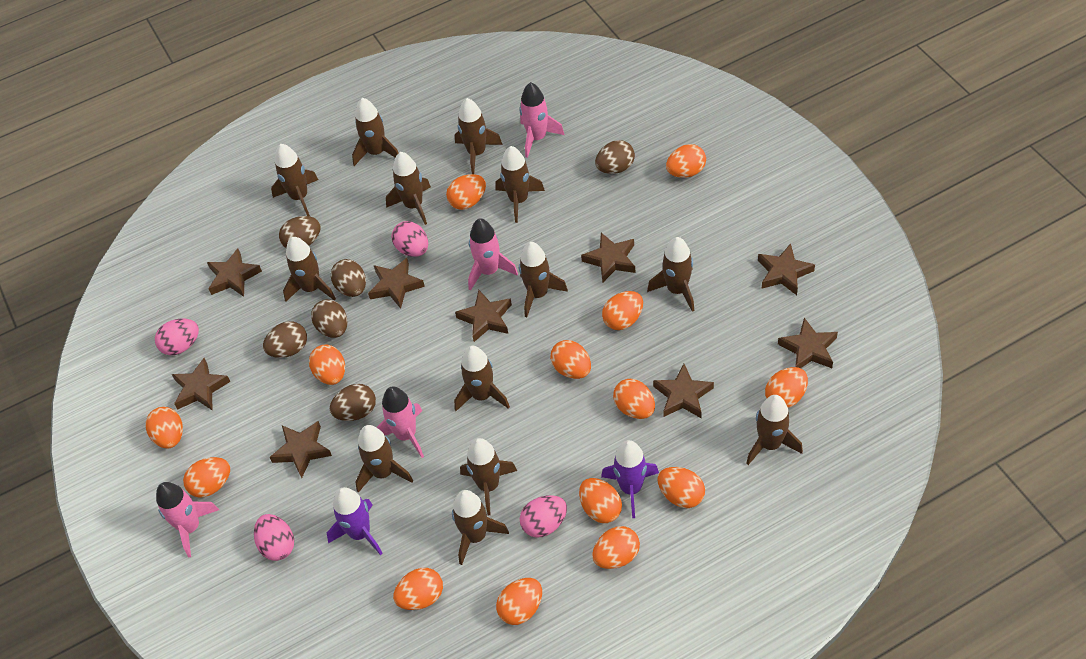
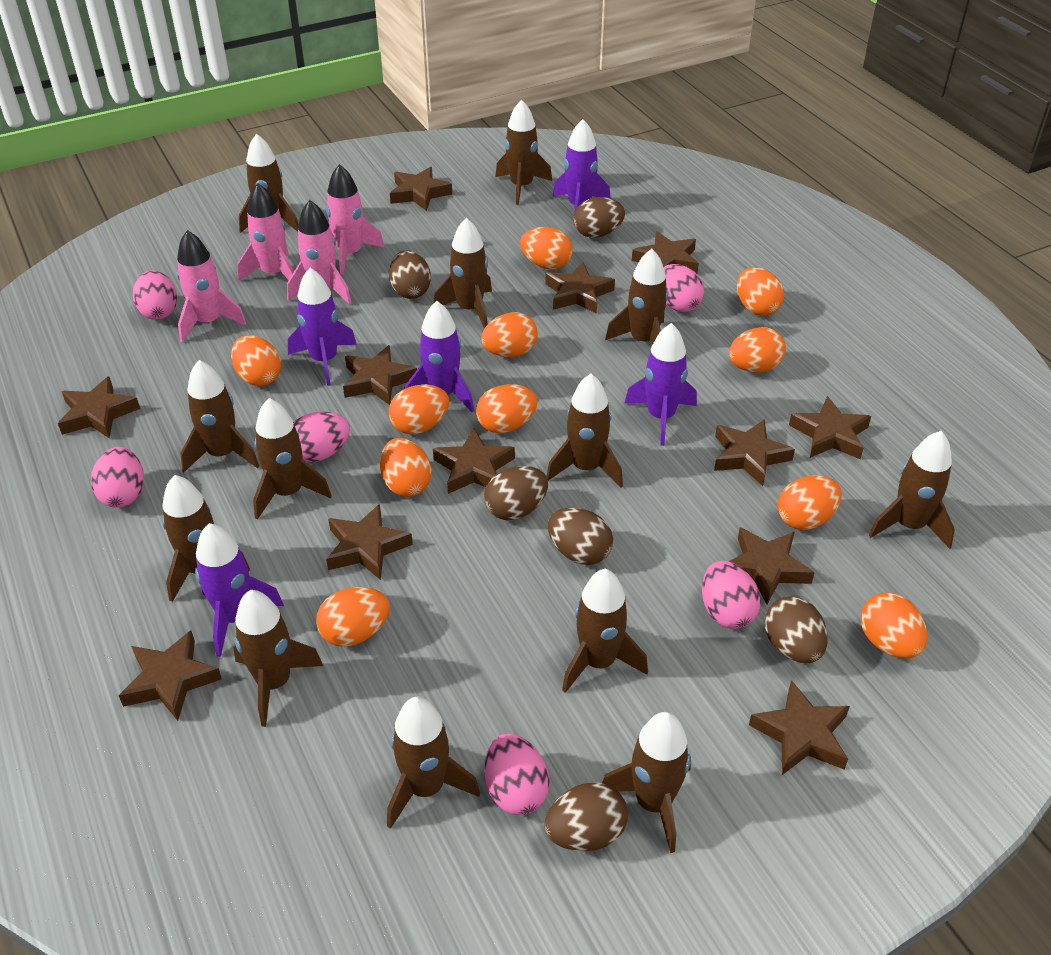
brown star: 9 -> 12
orange egg: 14 -> 11
pink egg: 4 -> 6
purple rocket: 2 -> 5

